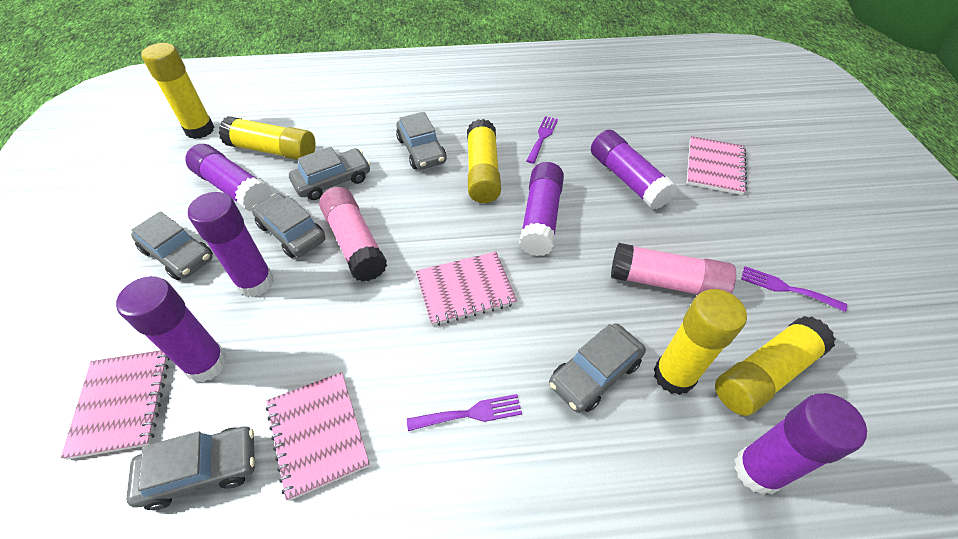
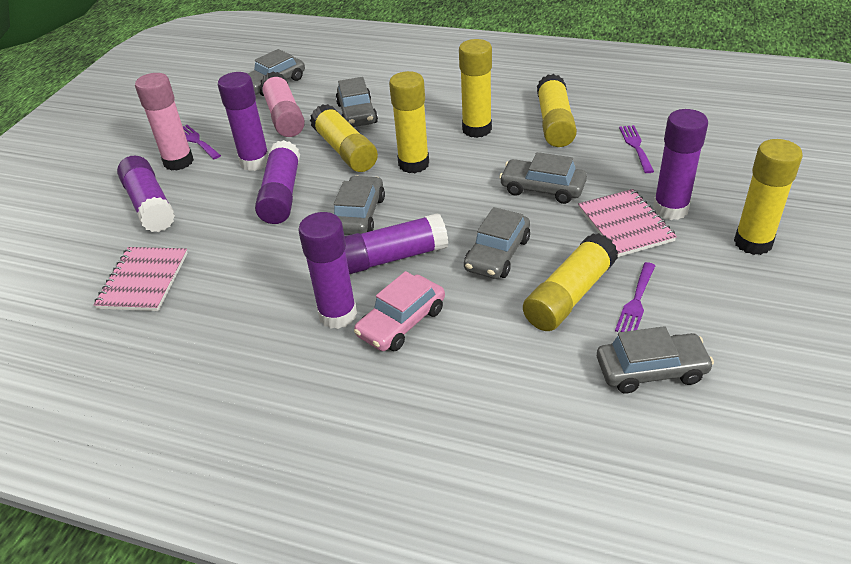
pink car: 0 -> 1
pink notebook: 4 -> 2
yellow glue stick: 5 -> 6

